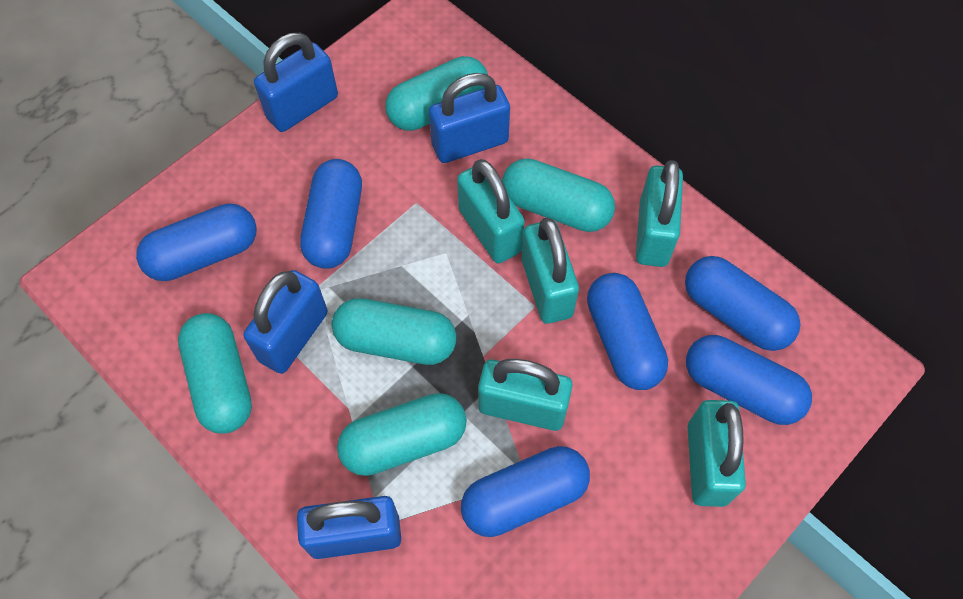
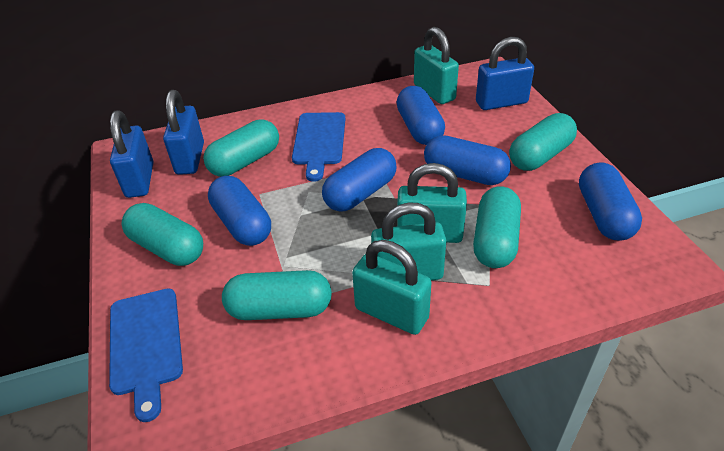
blue capsule: 6 -> 5
blue cutting board: 0 -> 2
blue padlock: 4 -> 3
turquoise padlock: 5 -> 4

